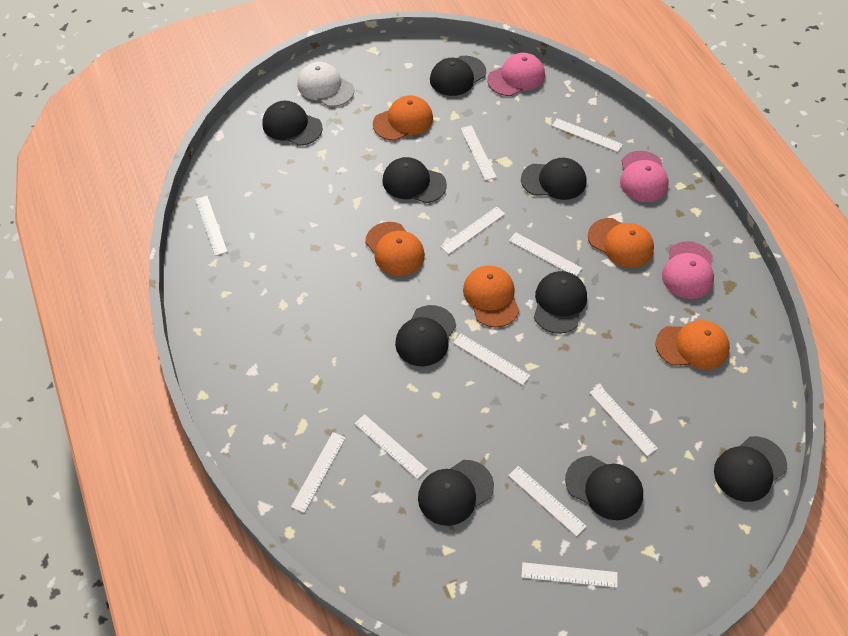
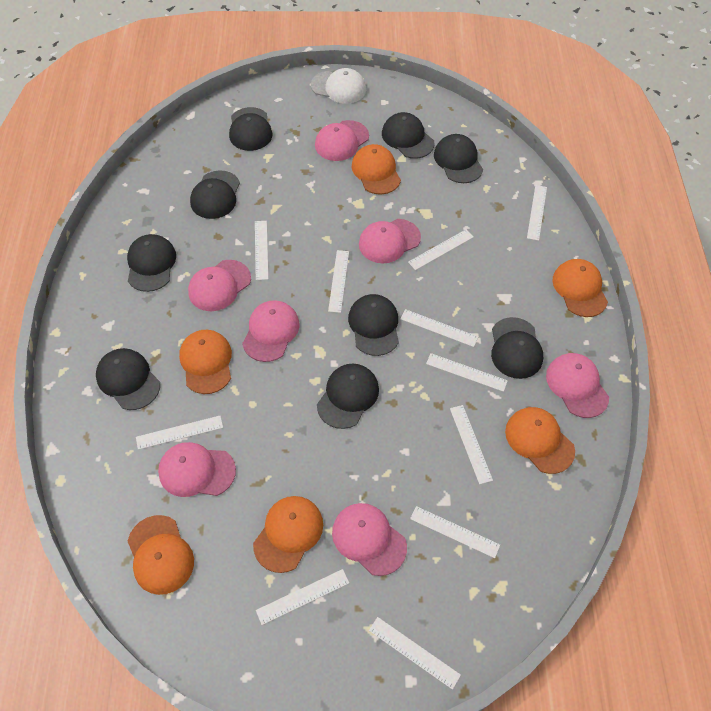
orange cap: 5 -> 6
pink cap: 3 -> 7

